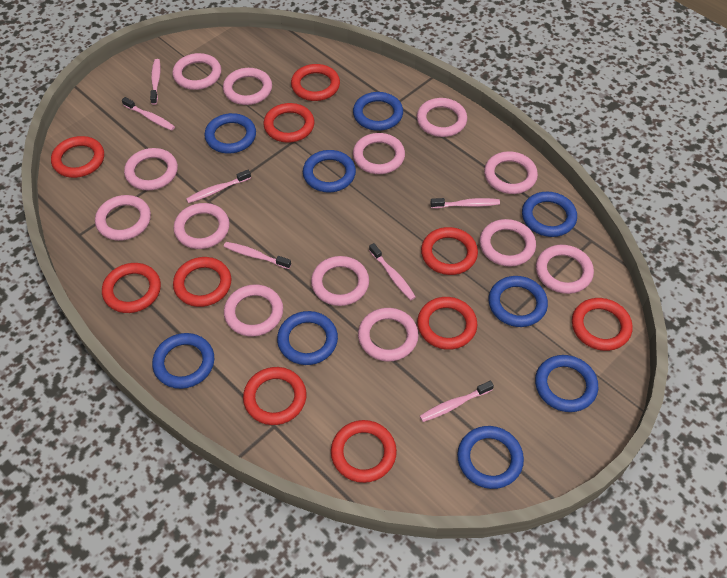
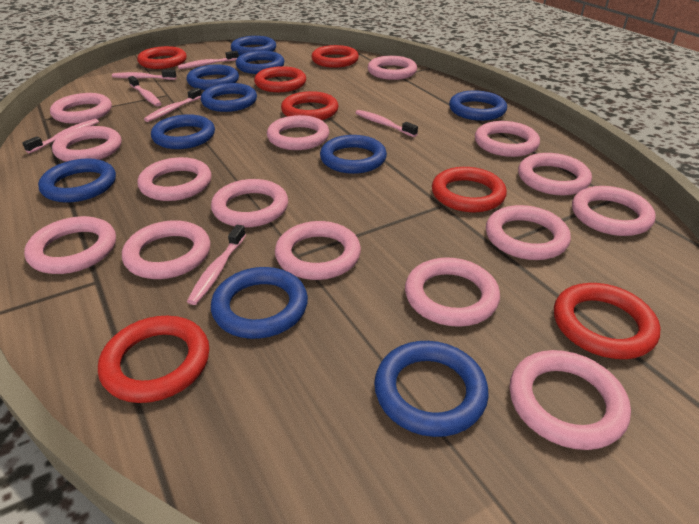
blue ring: 9 -> 10
pink ring: 13 -> 15
red ring: 10 -> 7

